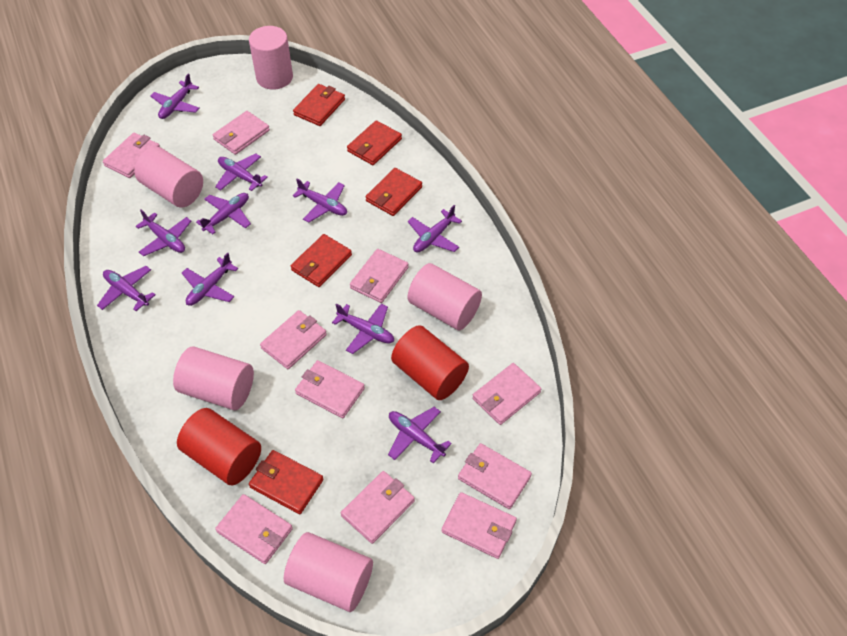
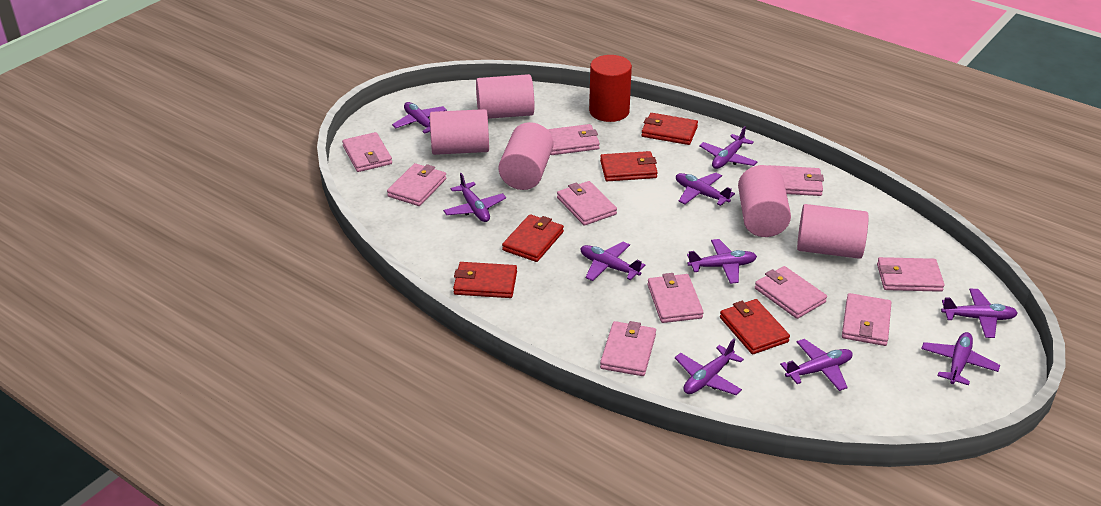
red cylinder: 2 -> 1

